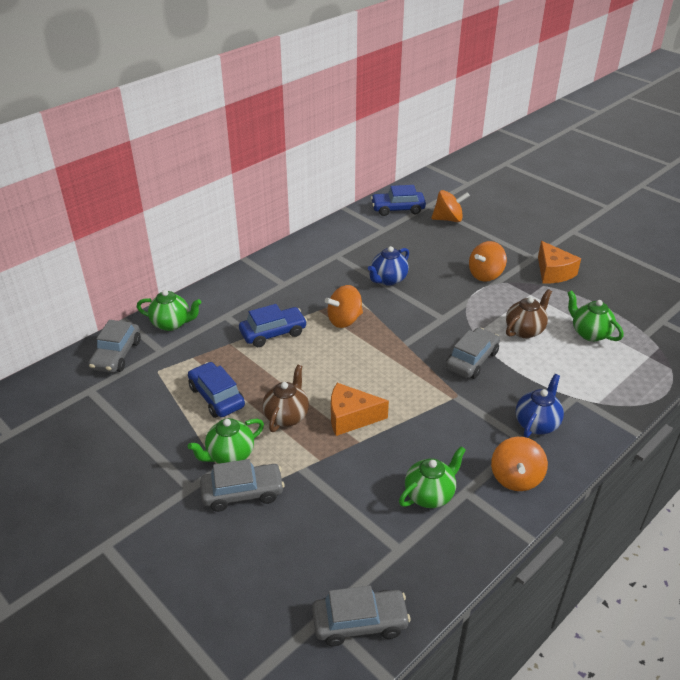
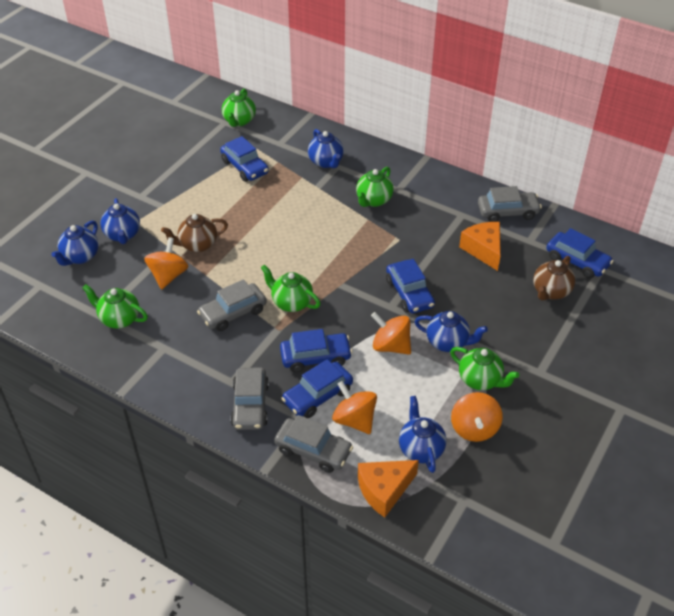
blue car: 3 -> 5
blue teapot: 2 -> 5
green teapot: 4 -> 5

